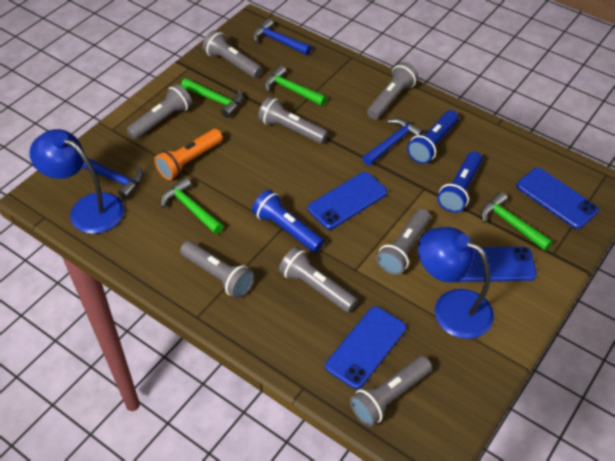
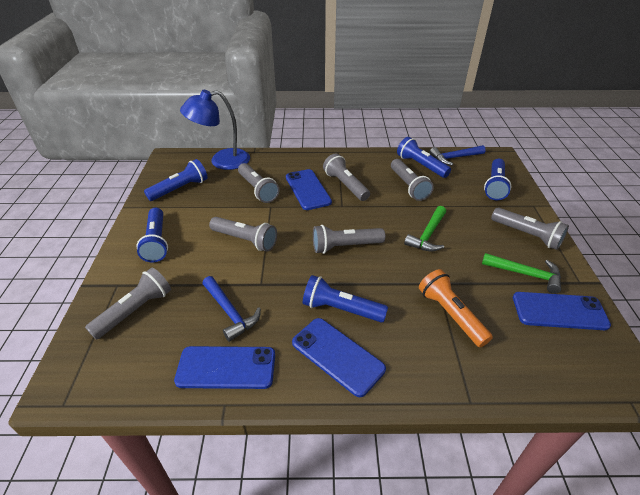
blue flashlight: 3 -> 5
blue hammer: 3 -> 2
blue lamp: 2 -> 1
green hammer: 4 -> 2
grey flashlight: 8 -> 7

